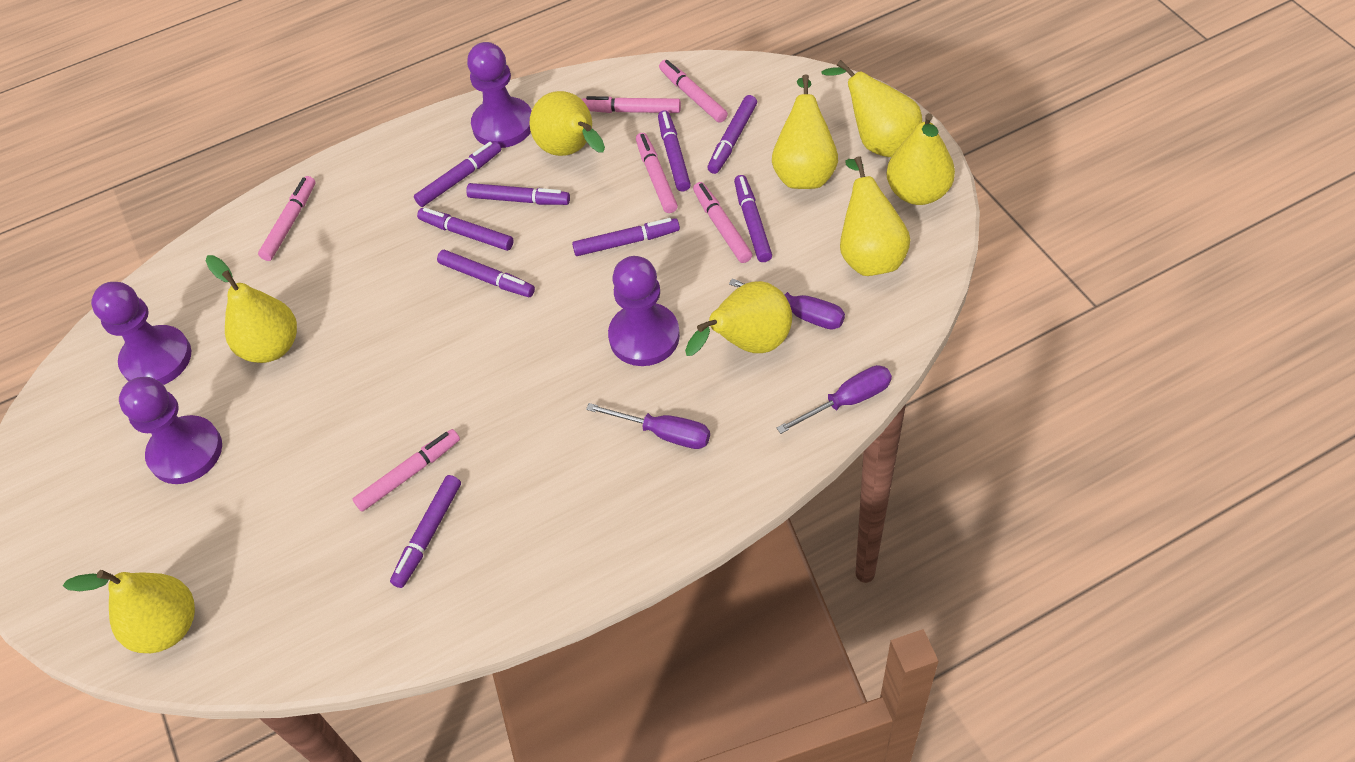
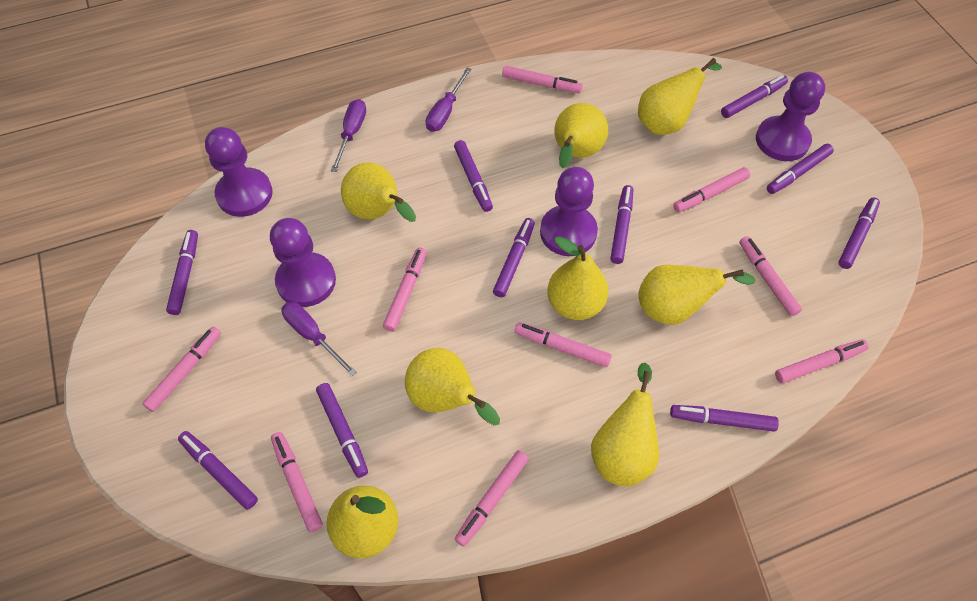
pink marker: 6 -> 9
purple marker: 9 -> 10

